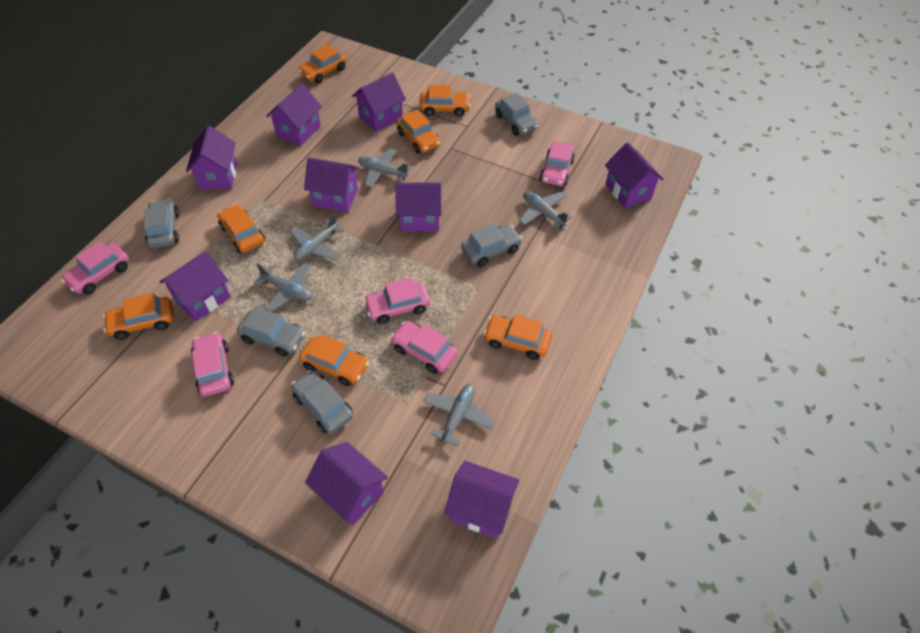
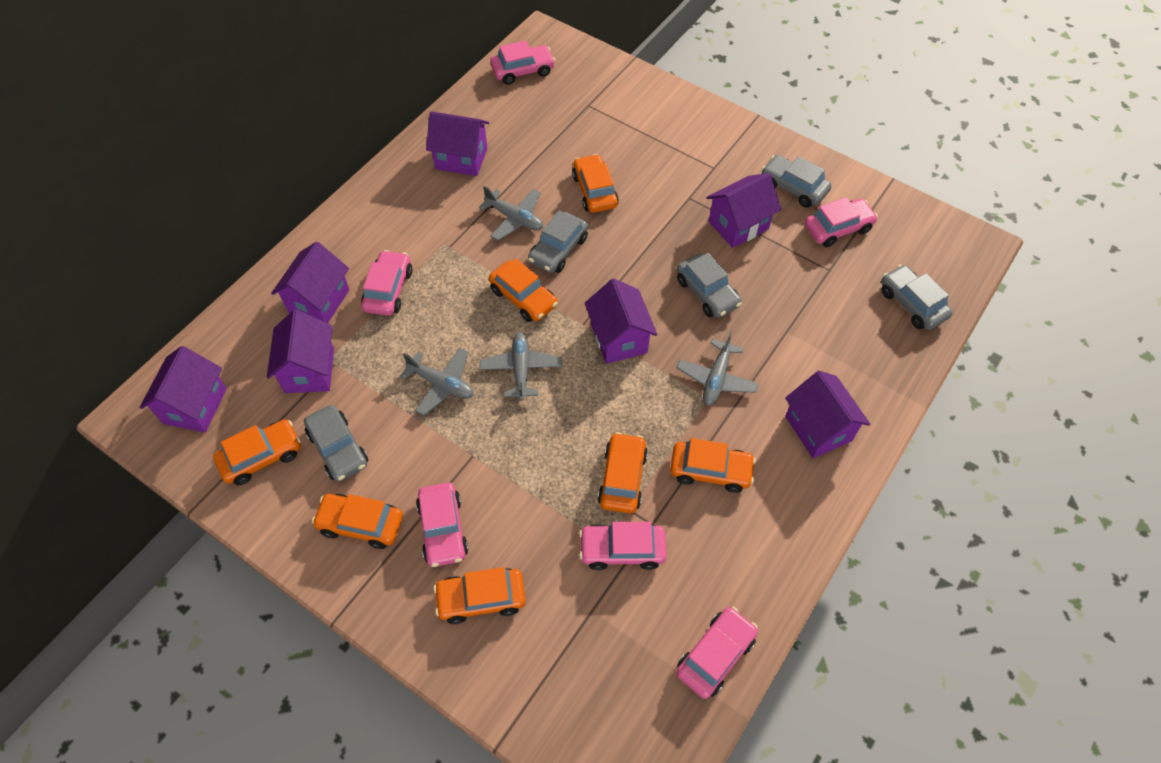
grey plane: 5 -> 4
pink car: 5 -> 6
purple house: 9 -> 7

